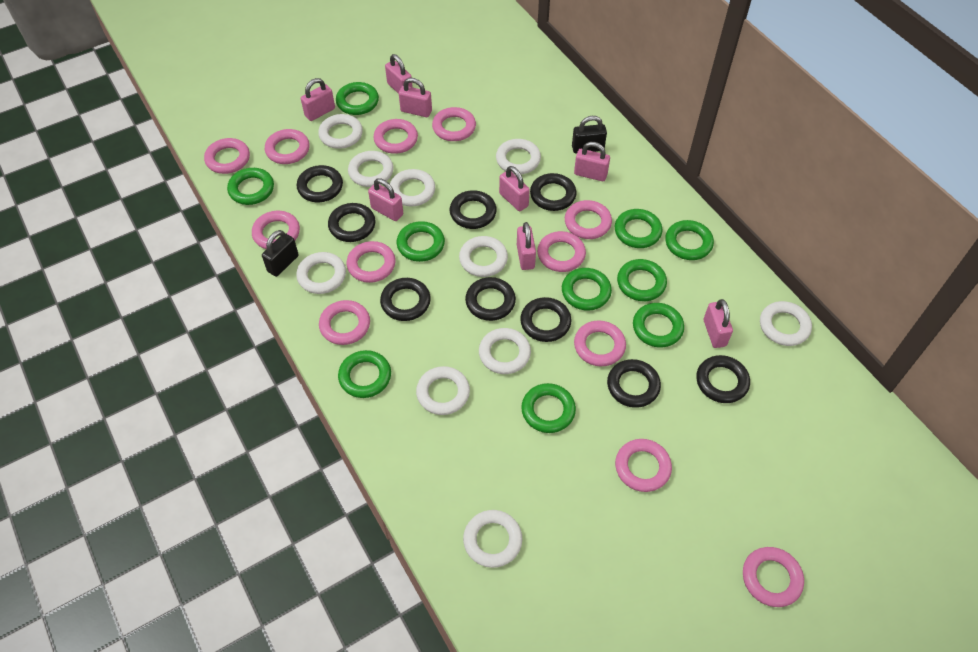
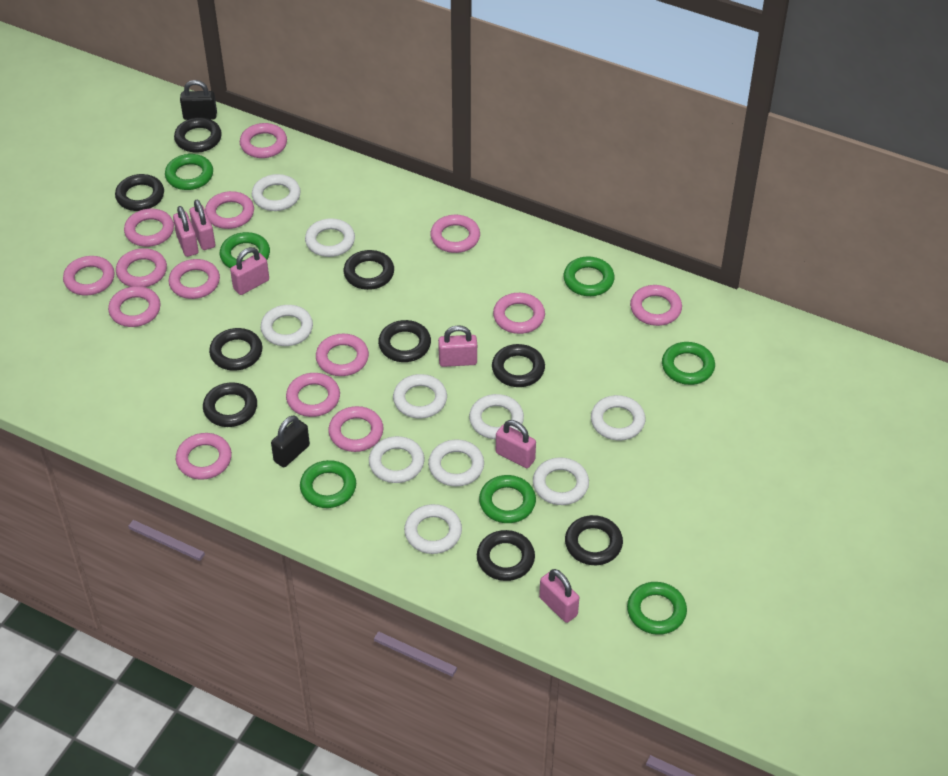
green ring: 10 -> 7
pink padlock: 8 -> 6
pink ring: 12 -> 14

